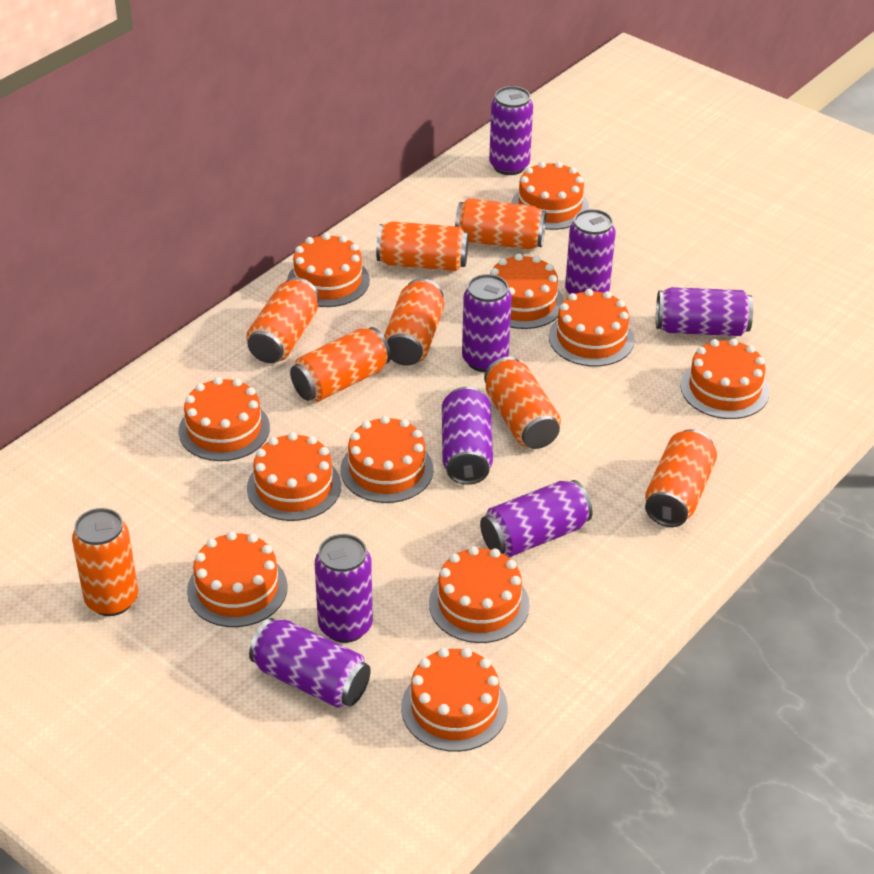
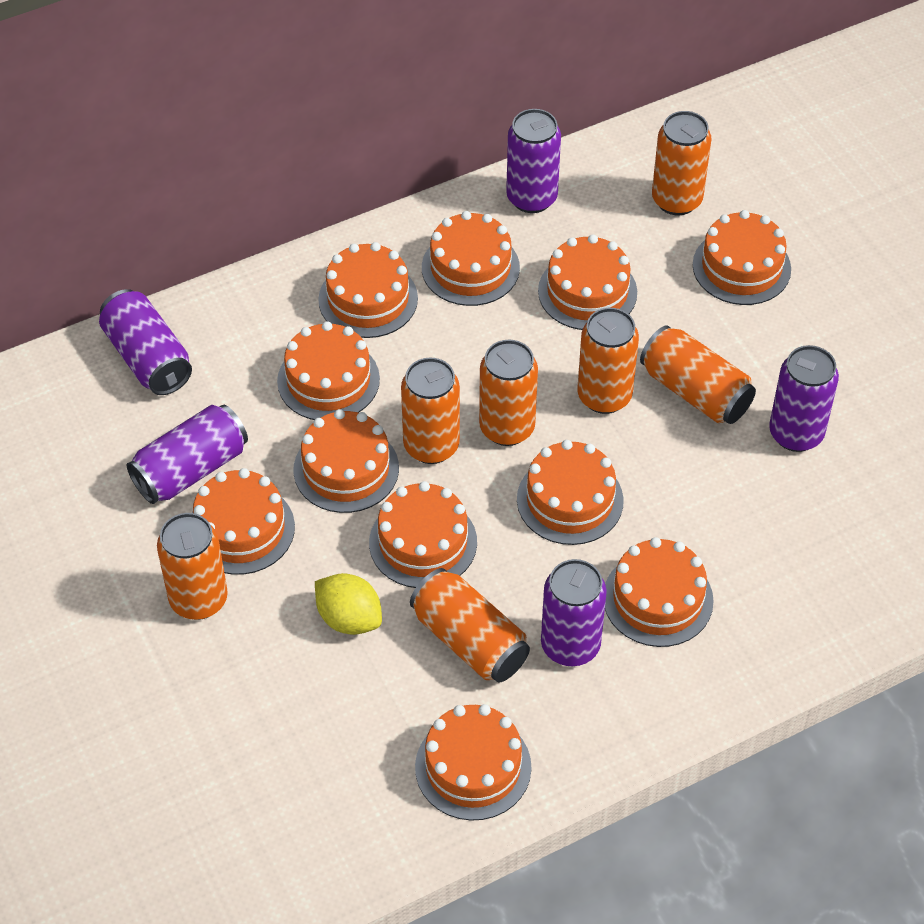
orange can: 8 -> 7
purple can: 8 -> 5
yellow lemon: 0 -> 1

